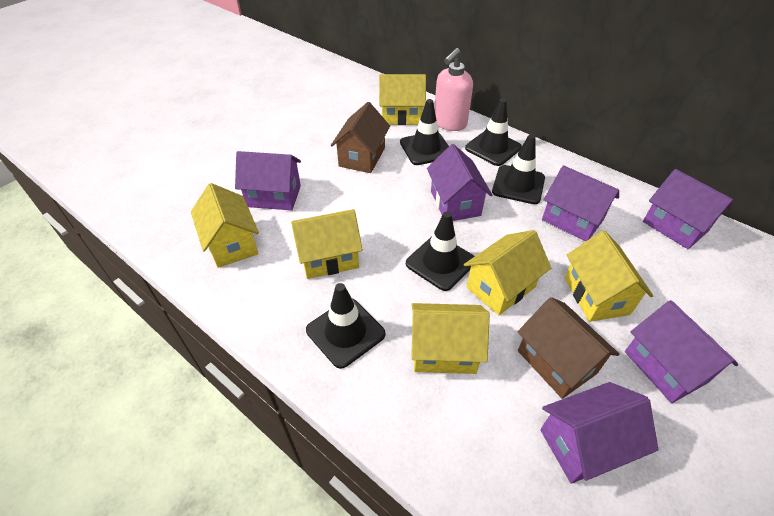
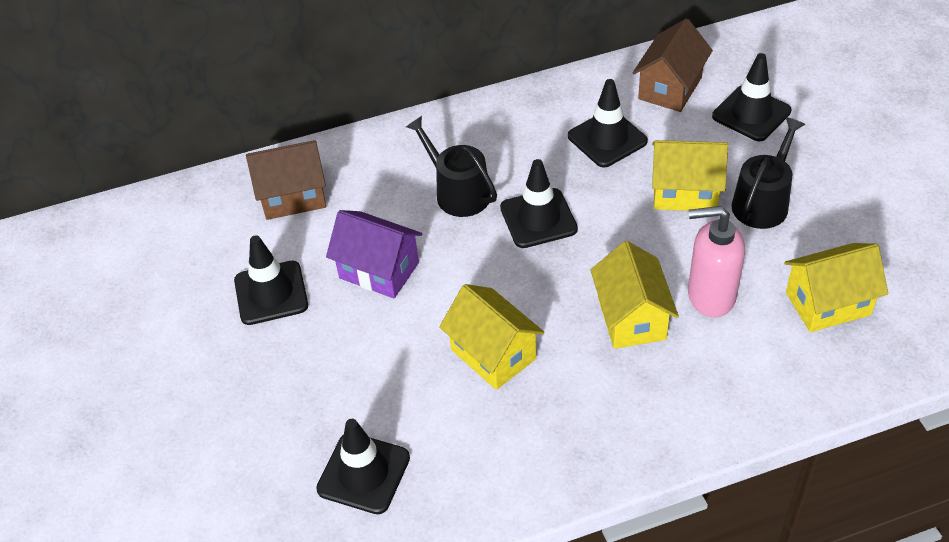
black watering can: 0 -> 2
purple house: 6 -> 1
yellow house: 6 -> 4

